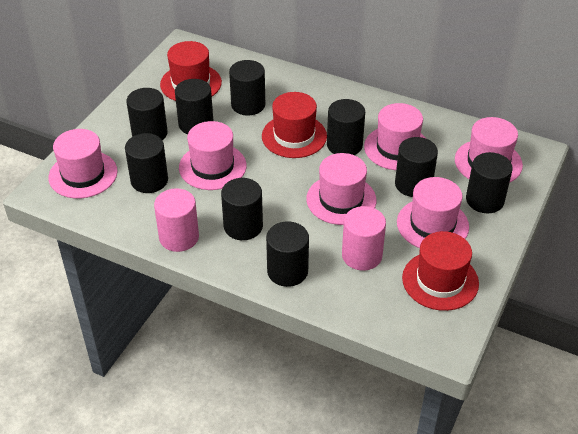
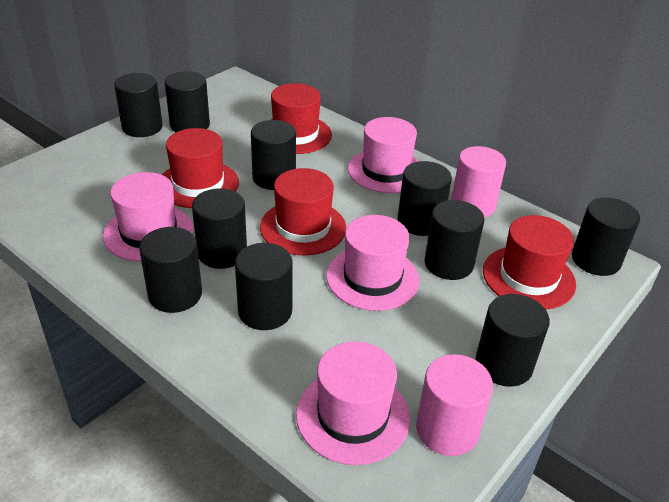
black cylinder: 9 -> 10
pink hat: 6 -> 4
red hat: 3 -> 4

